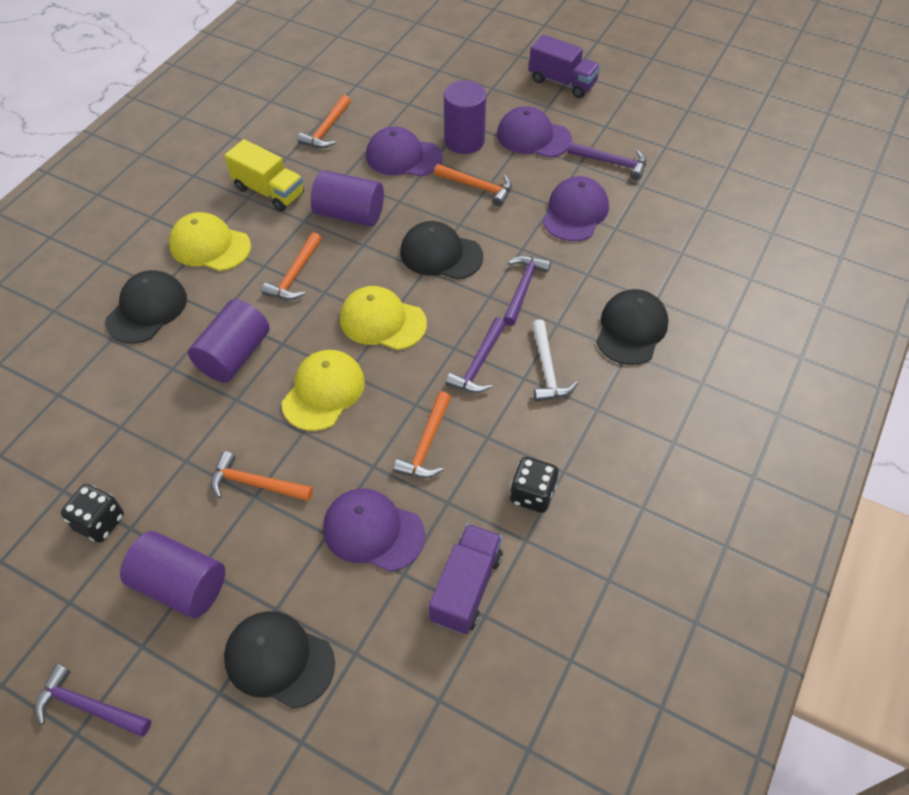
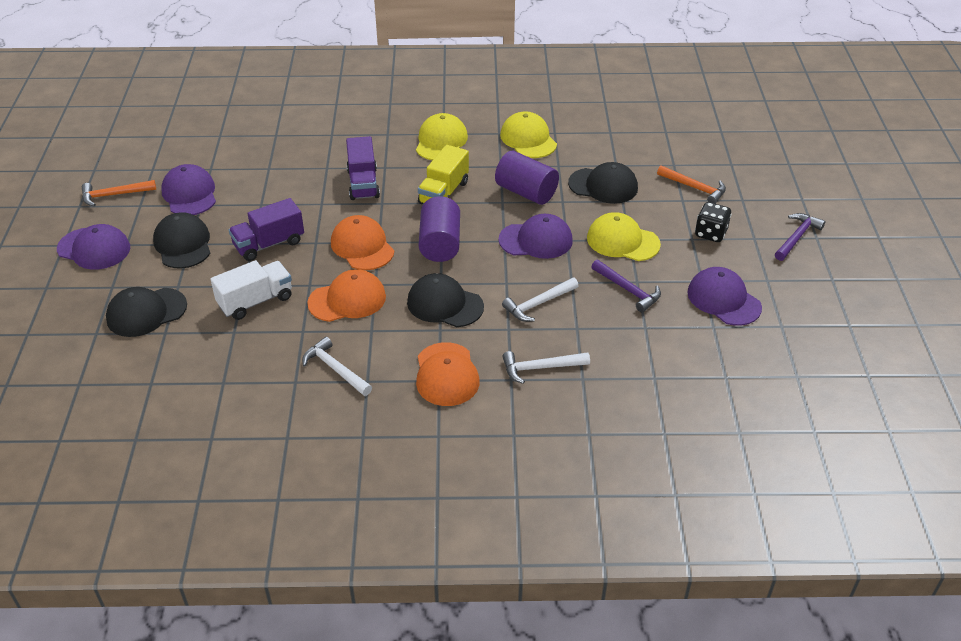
black dice: 2 -> 1
orange cap: 0 -> 3
orange hammer: 5 -> 2
purple cylinder: 4 -> 2
purple hammer: 4 -> 2
white hammer: 1 -> 3
white truck: 0 -> 1

